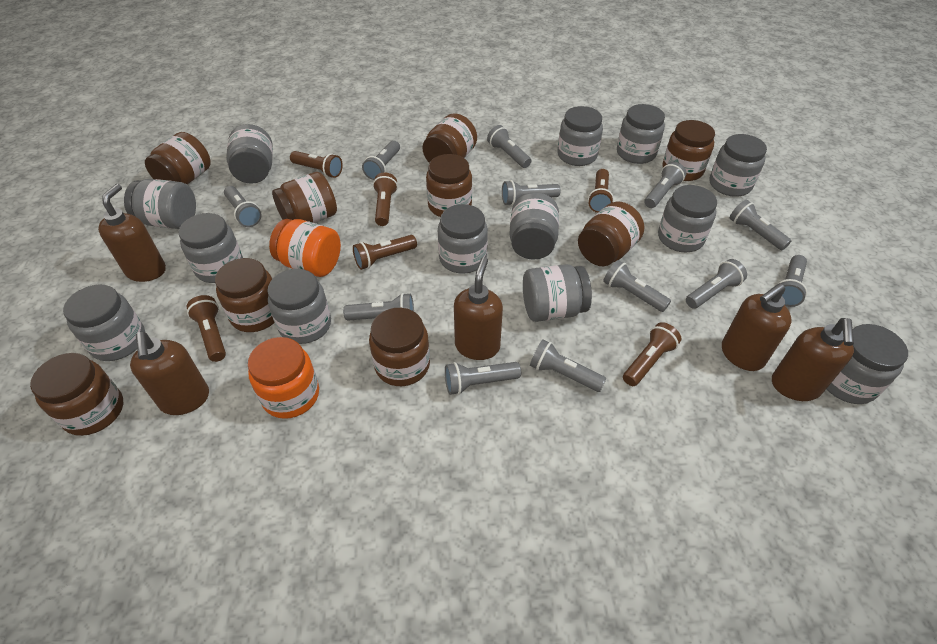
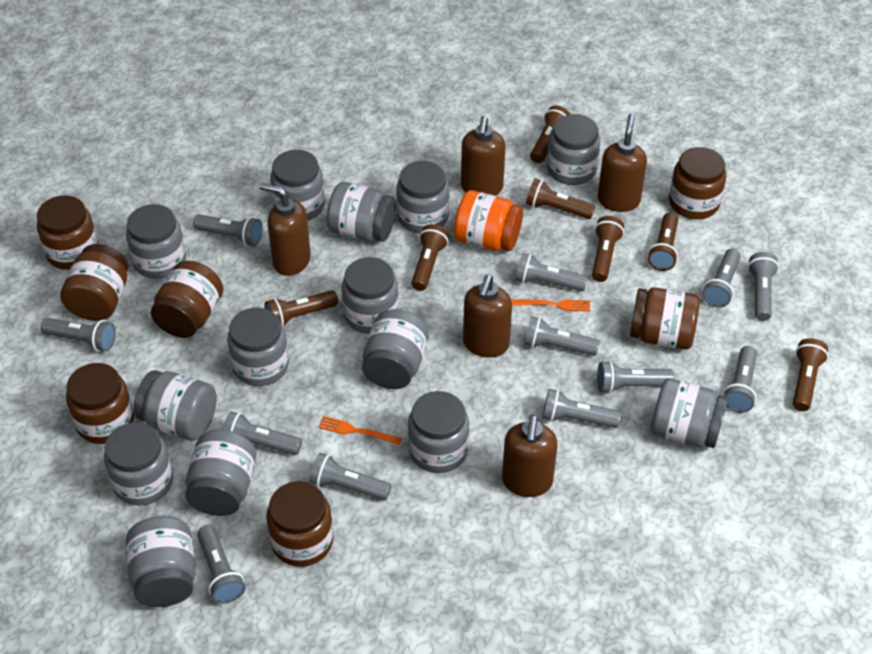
brown flashlight: 6 -> 7
brown jar: 9 -> 7
grey jar: 13 -> 14
orange fork: 0 -> 2
orange jar: 2 -> 1

